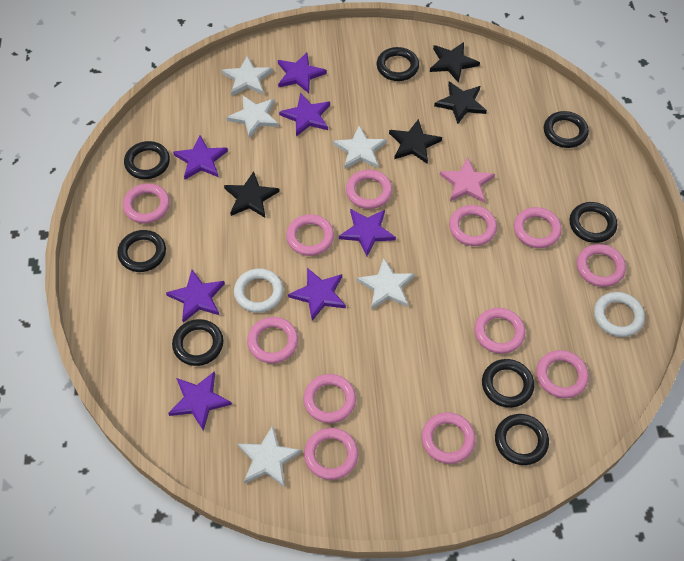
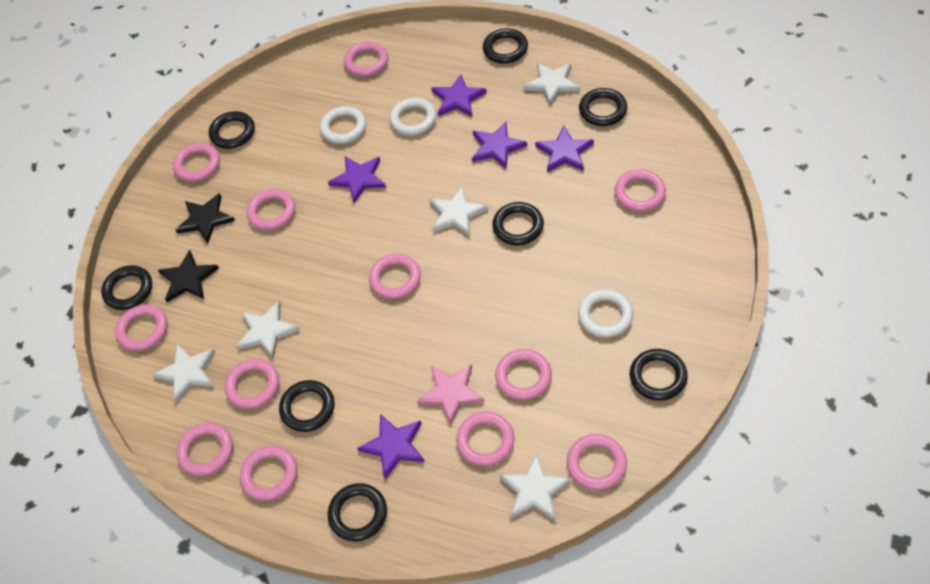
black star: 4 -> 2
purple star: 7 -> 5
white ring: 2 -> 3

